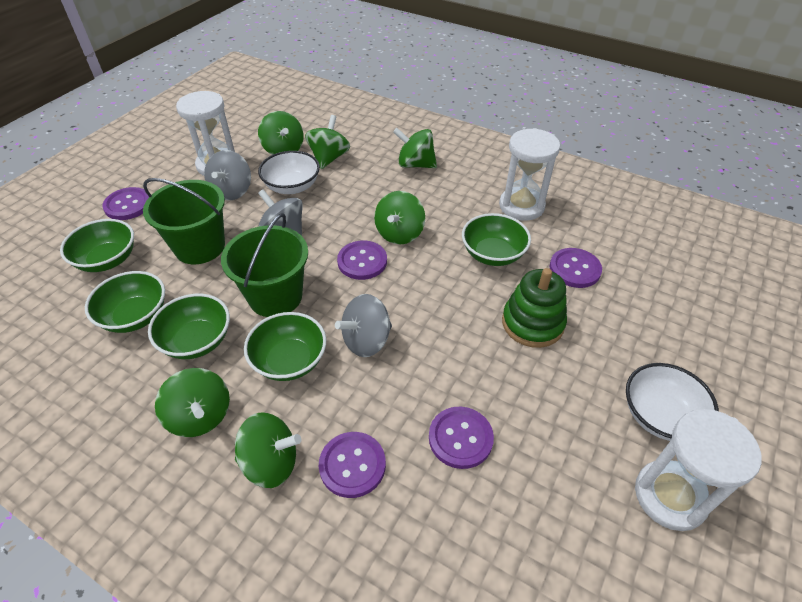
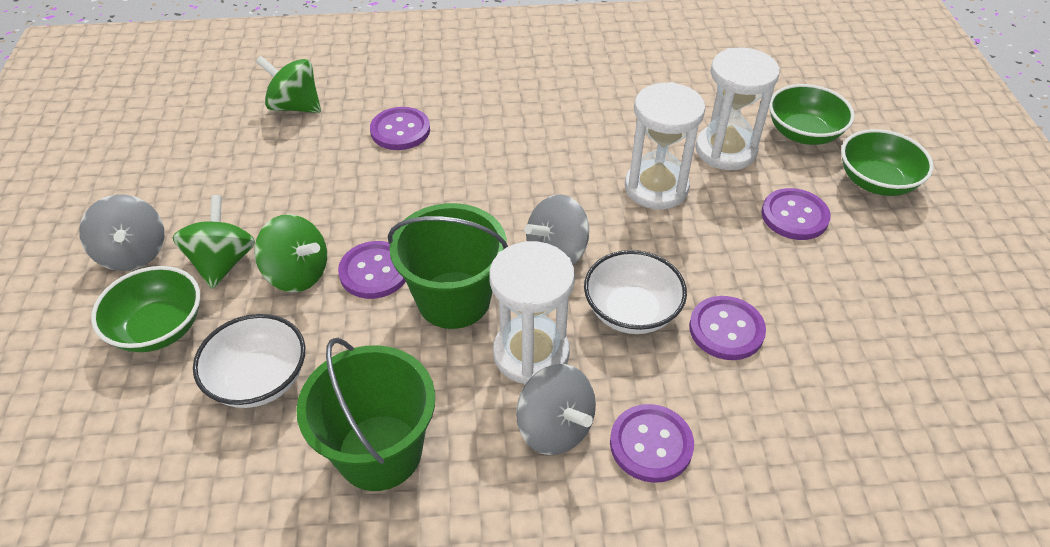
green bowl: 5 -> 3
green spinning top: 6 -> 3
green stacking toy: 1 -> 0

